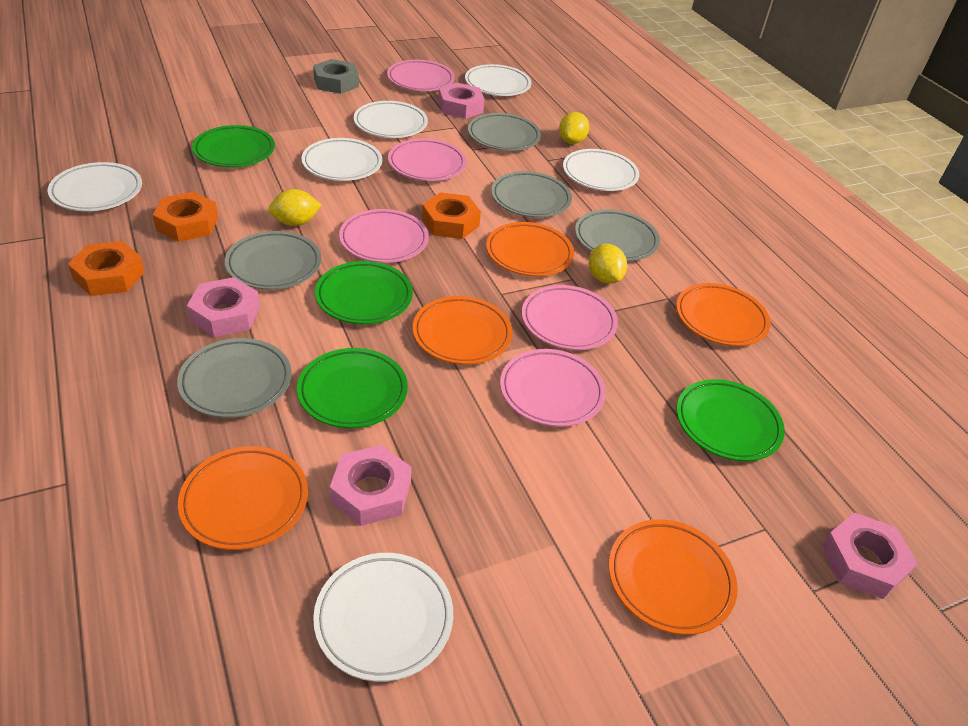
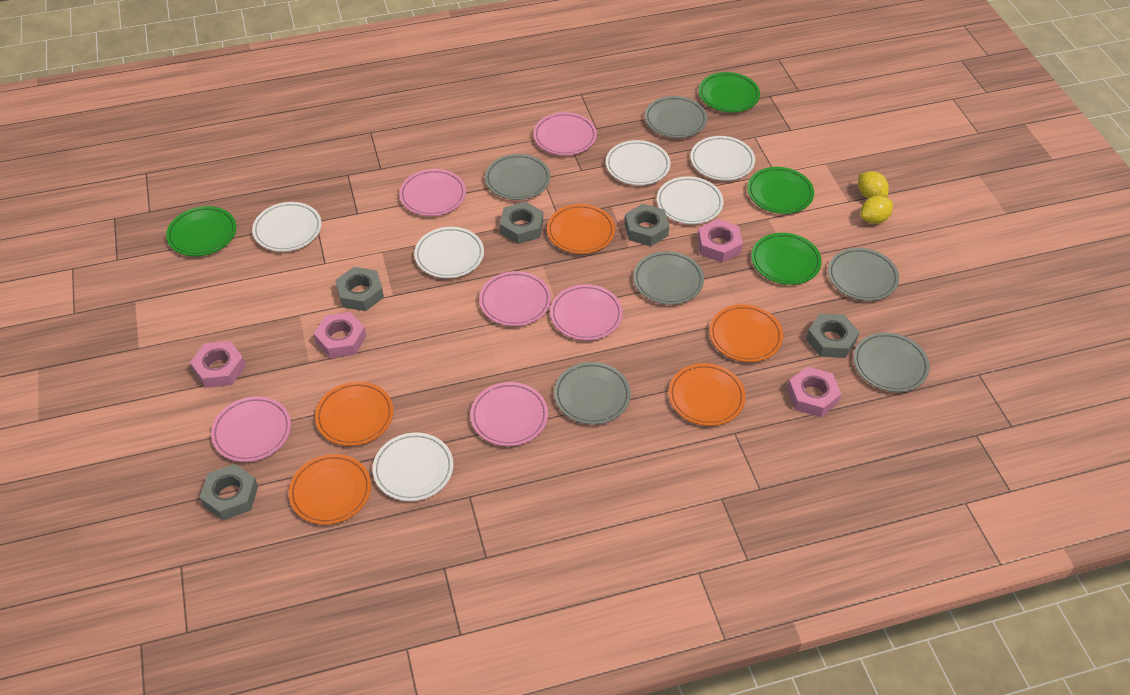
grey nut: 1 -> 5
grey plate: 5 -> 6
orange nut: 3 -> 0
pink plate: 5 -> 6
yellow lemon: 3 -> 2

